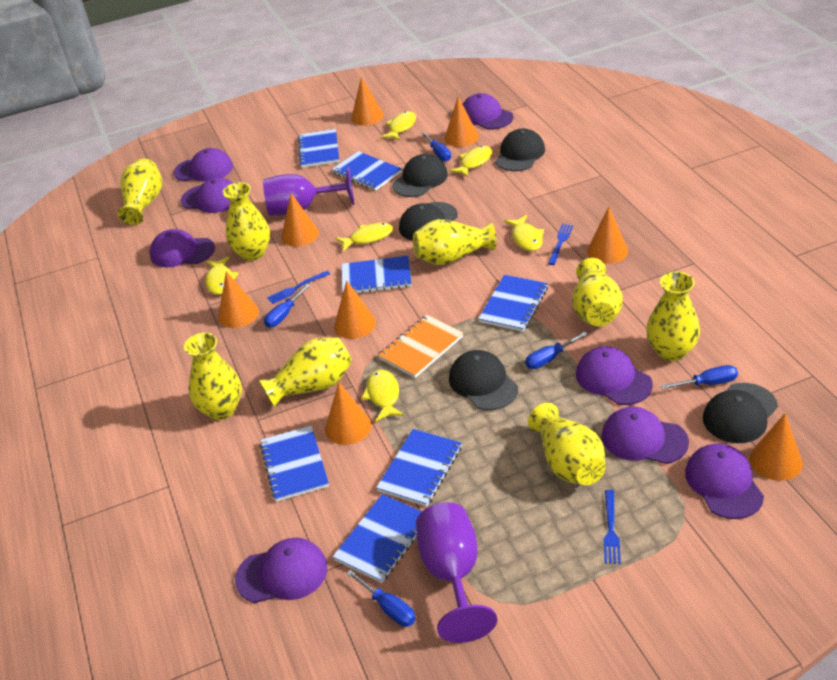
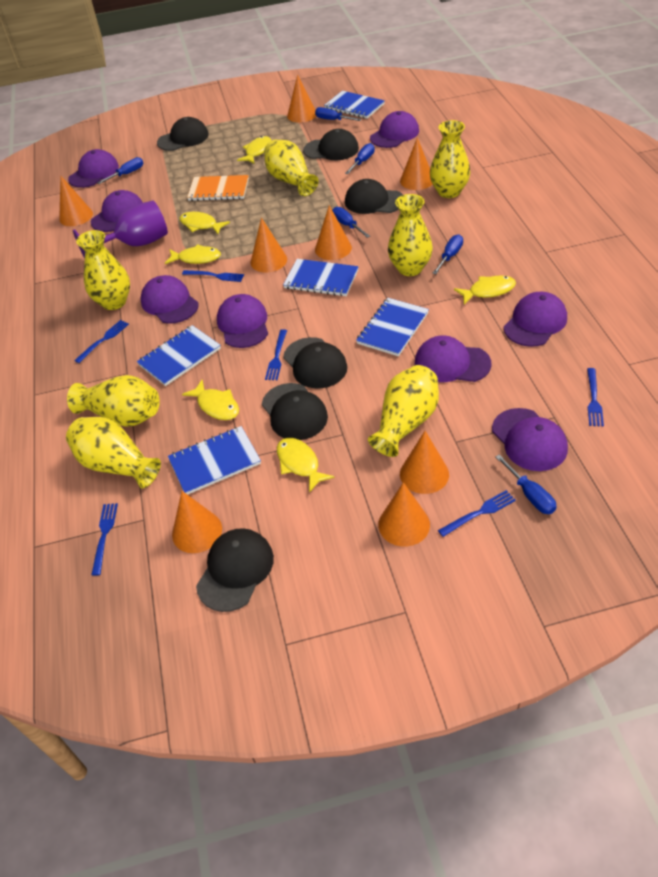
black cap: 5 -> 6
blue fork: 3 -> 6
blue notebook: 7 -> 5
blue screwdriver: 5 -> 6
purple goblet: 2 -> 1
yellow vase: 8 -> 7

